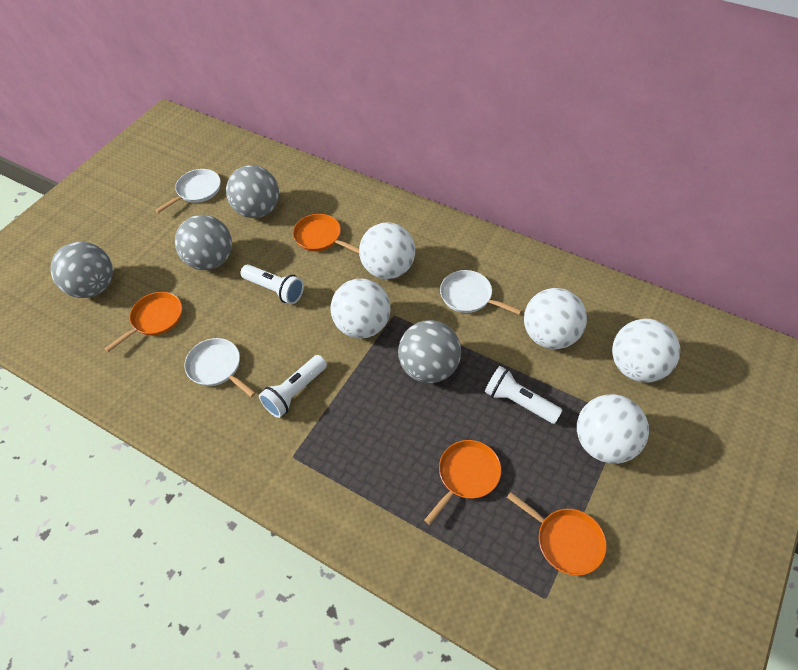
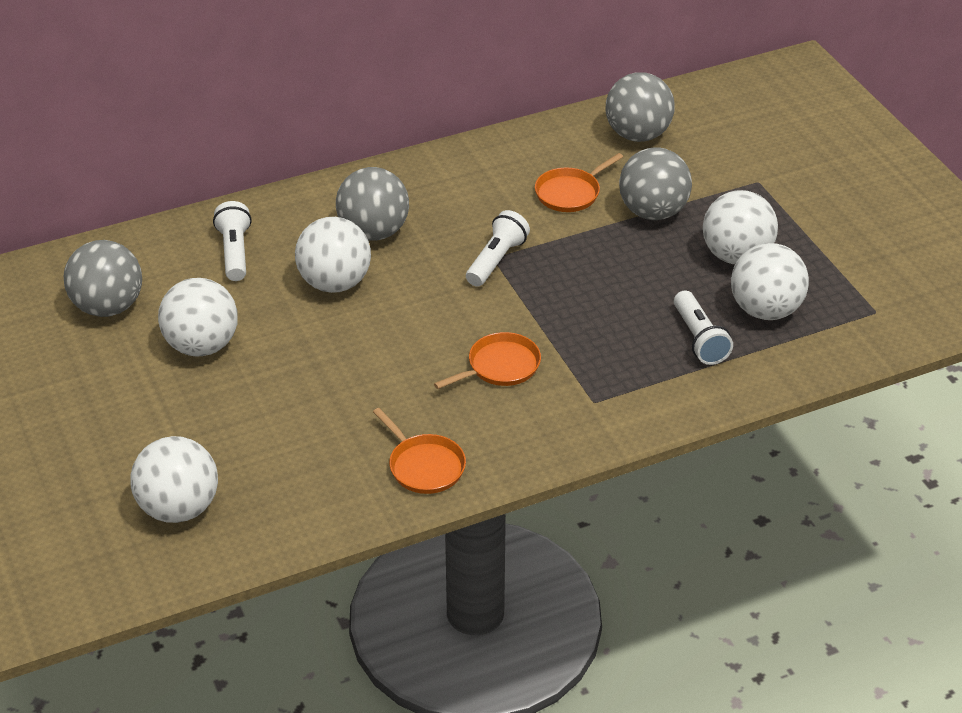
orange pan: 4 -> 3
white pan: 3 -> 0

